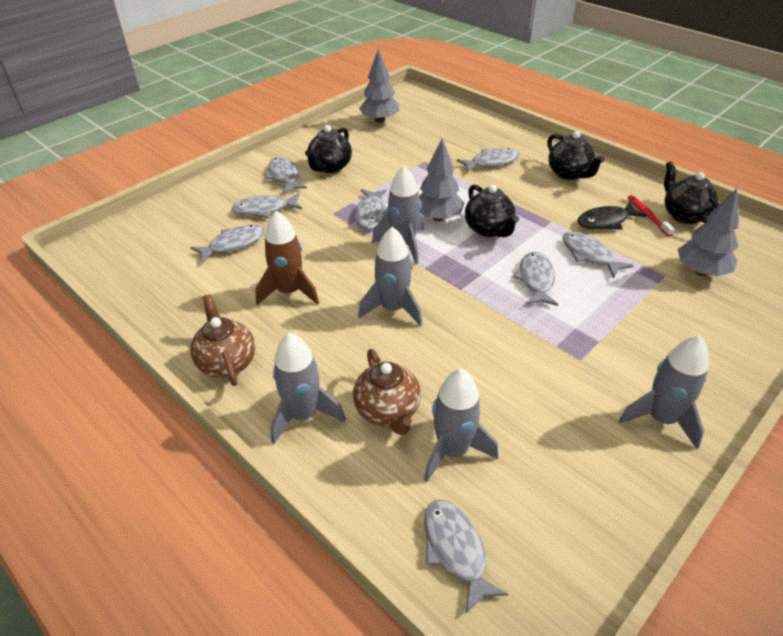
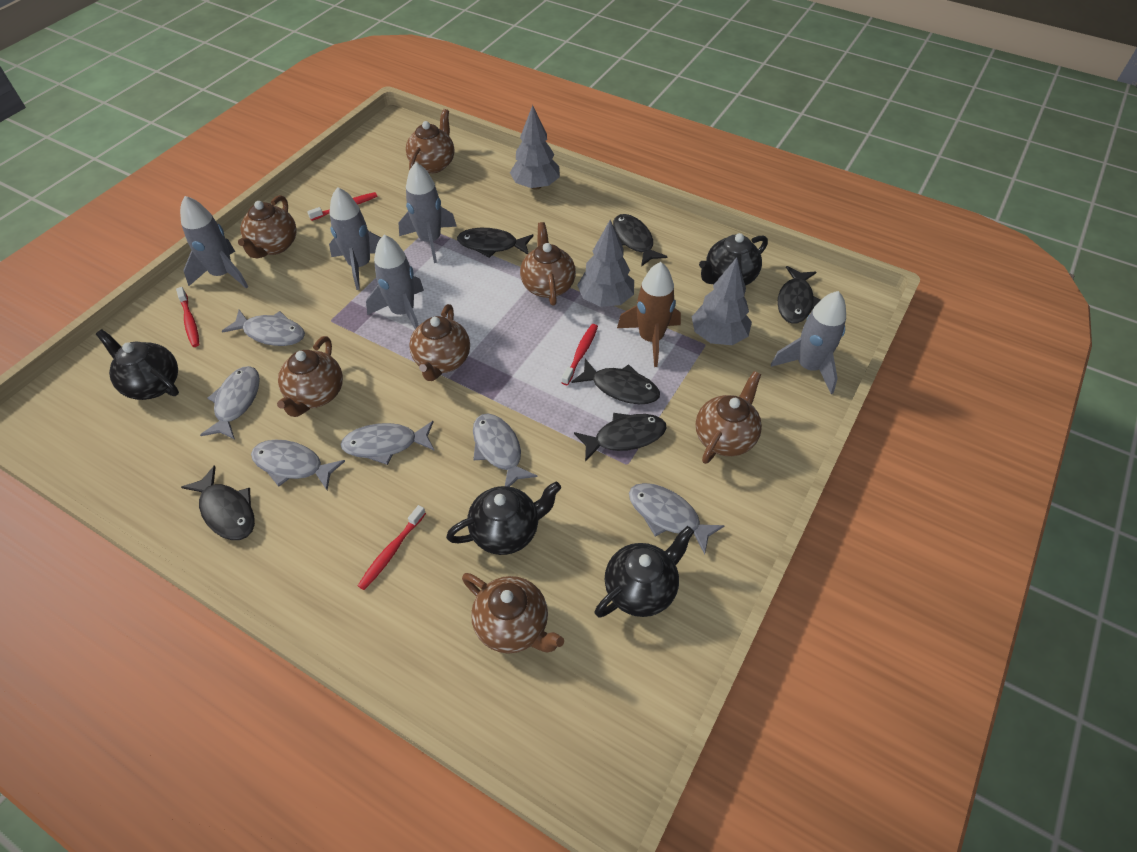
black fish: 1 -> 6
brown teapot: 2 -> 7
grey fish: 8 -> 6
red toothbrush: 1 -> 4

